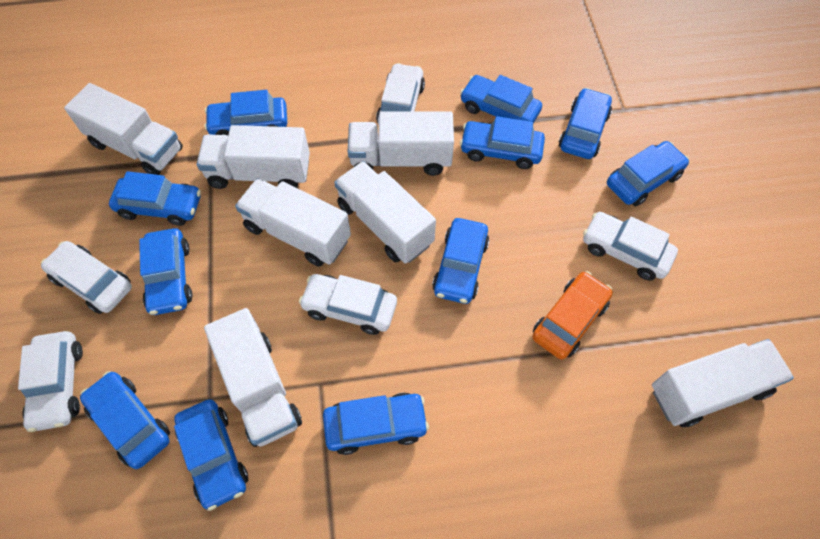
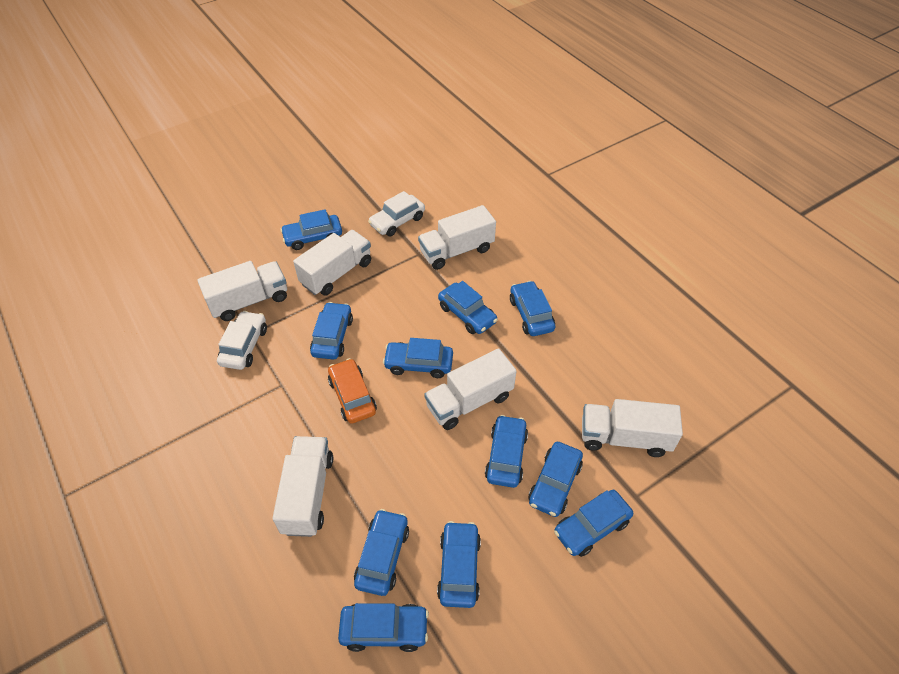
white car: 5 -> 2
white truck: 7 -> 6

